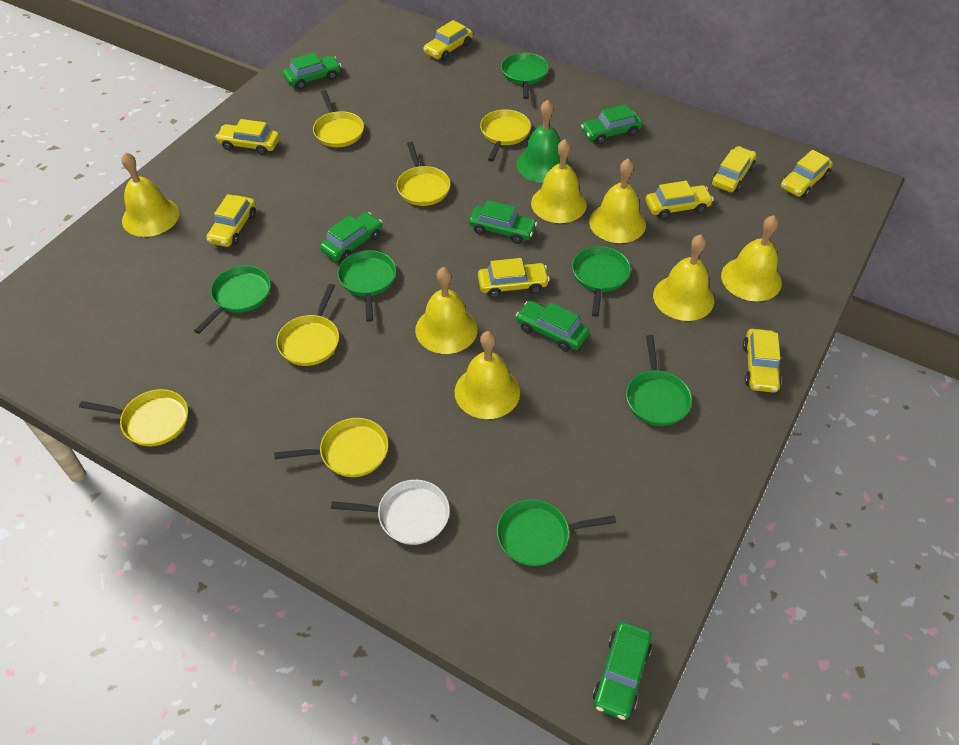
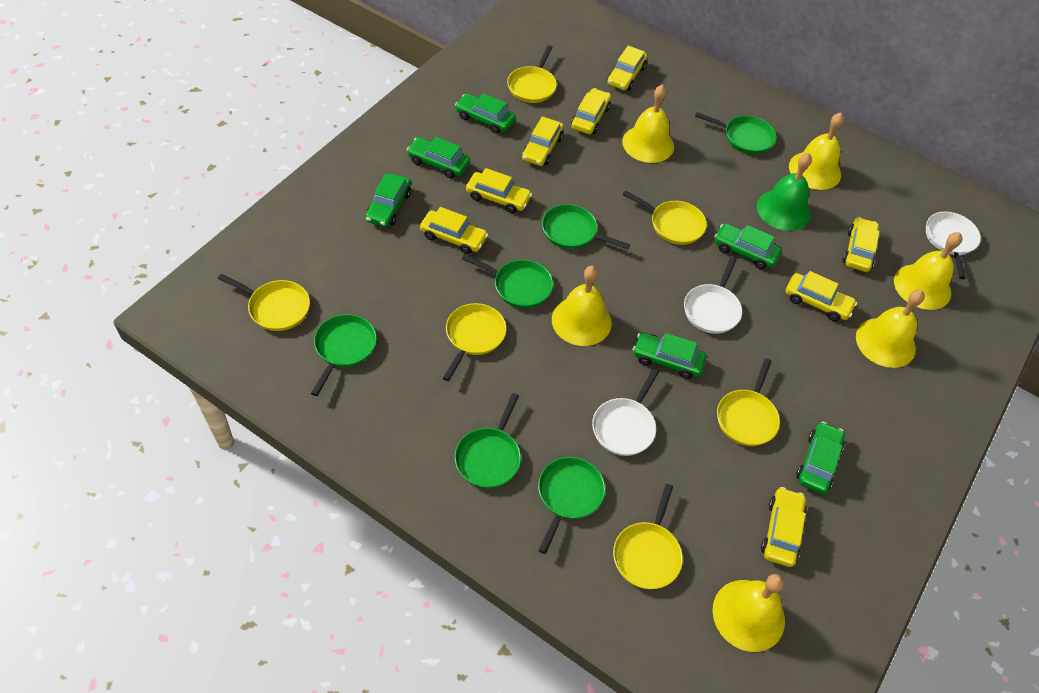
white pan: 1 -> 3
yellow bell: 7 -> 6

